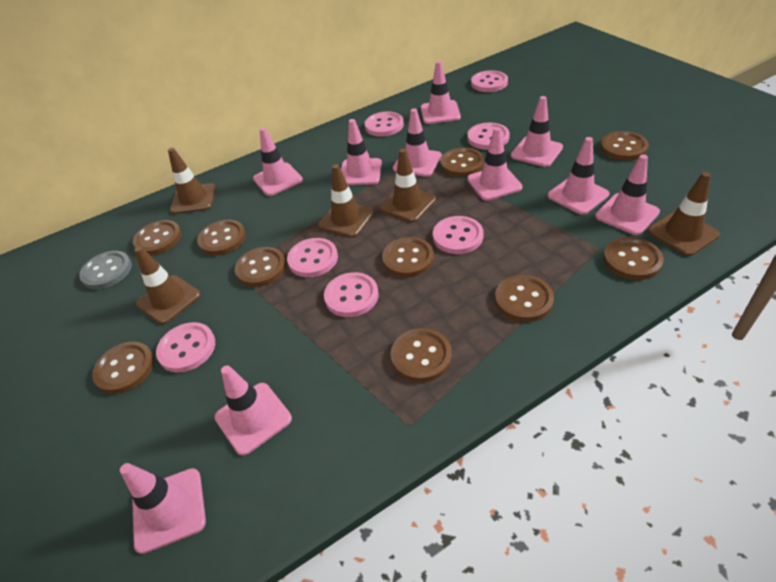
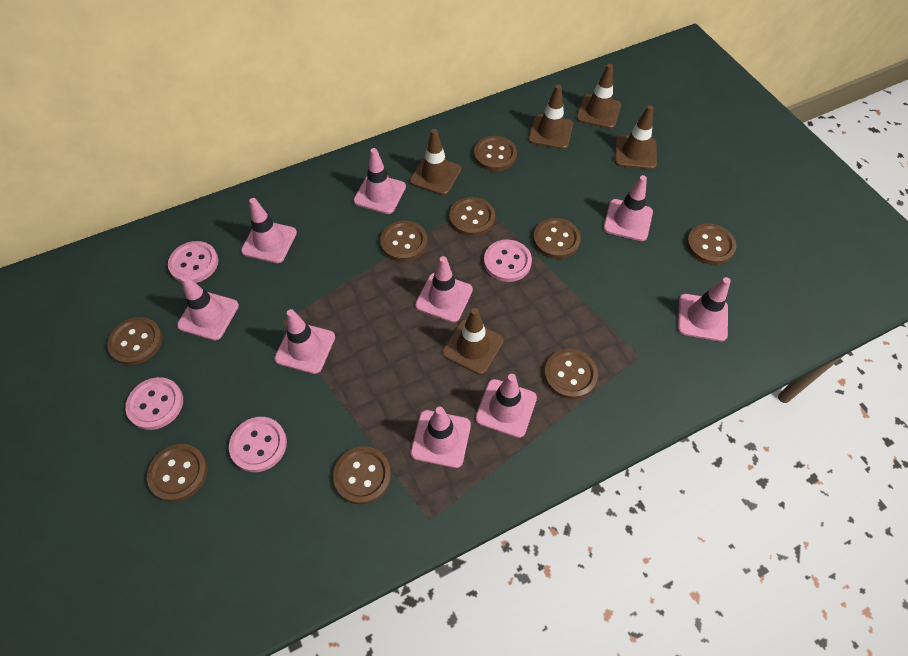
brown button: 10 -> 9
grey button: 1 -> 0
pink button: 7 -> 4
pink traffic cone: 10 -> 9

